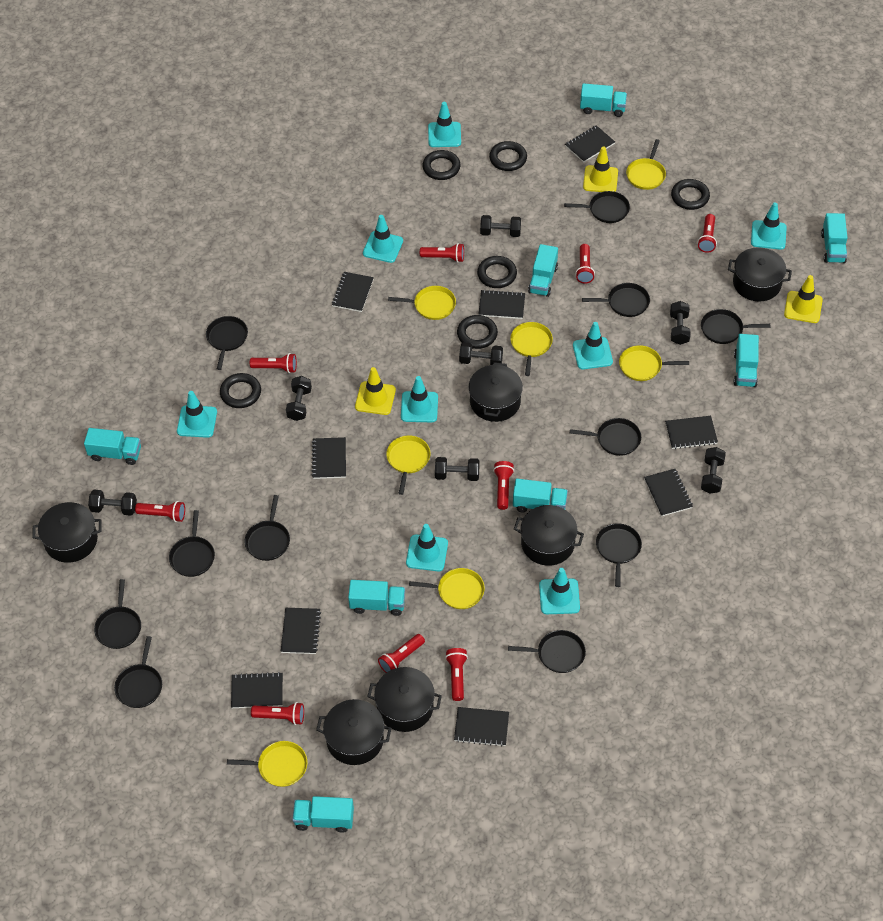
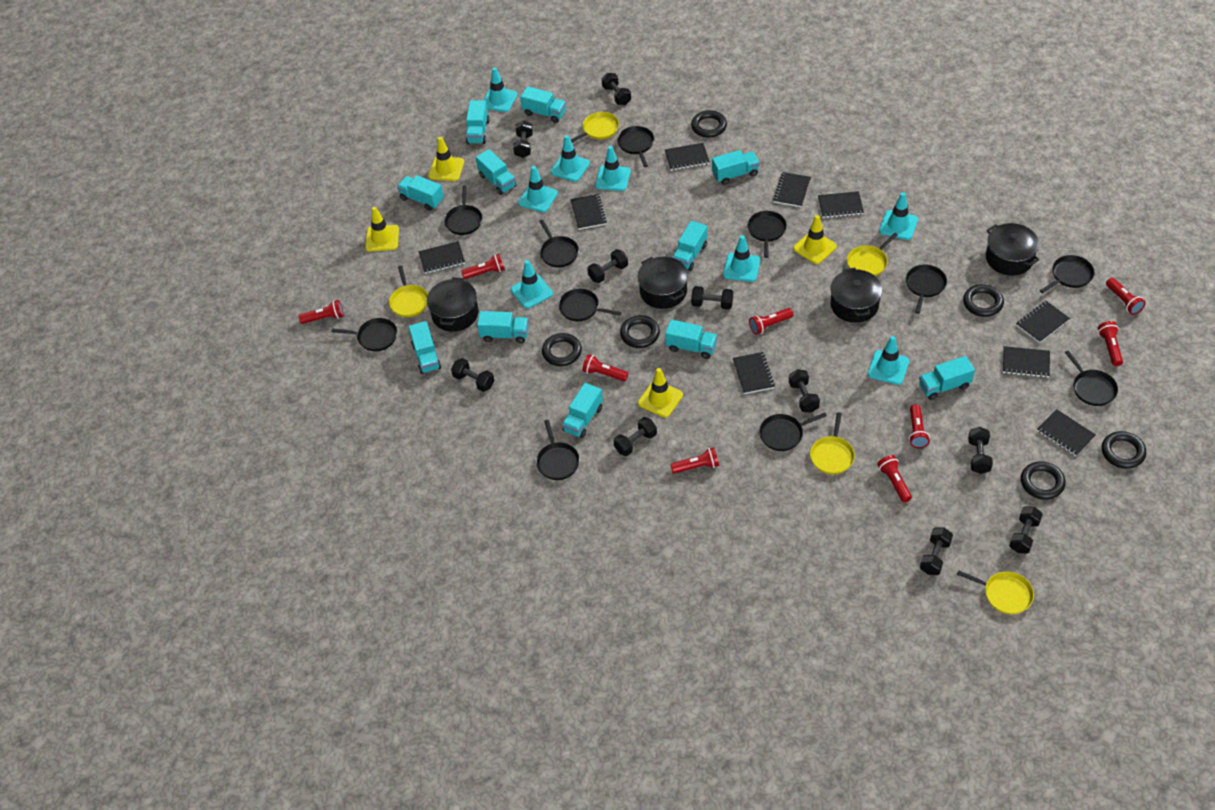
black dumbbell: 7 -> 10
black pot: 6 -> 4
turquoise truck: 8 -> 11
yellow pan: 7 -> 5
yellow traffic cone: 3 -> 4

